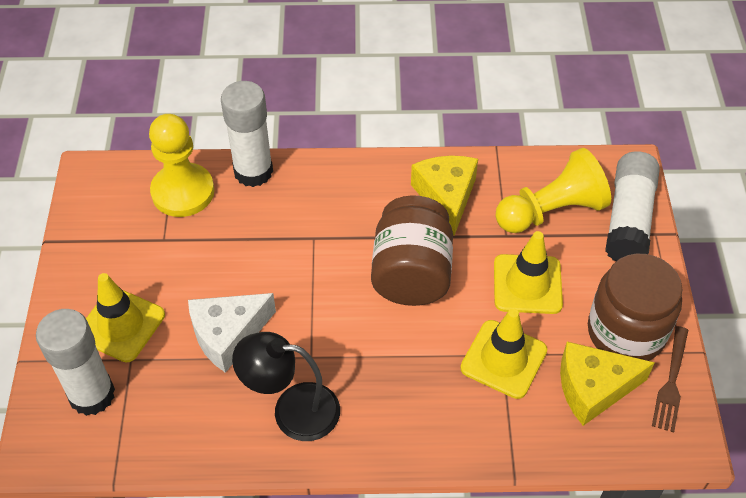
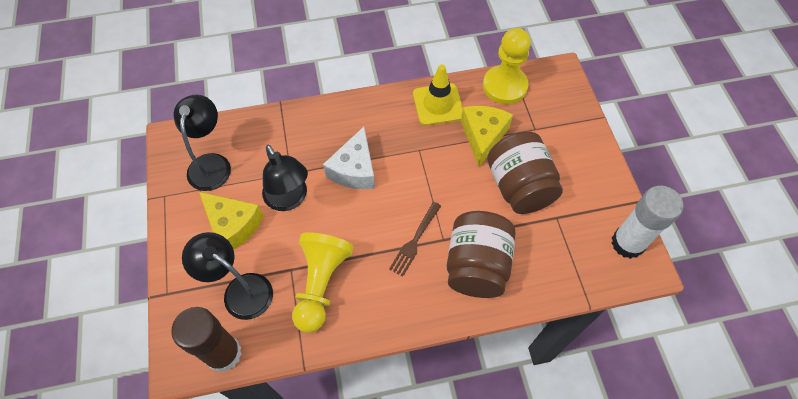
black lamp: 1 -> 3
brown glue stick: 0 -> 1
white glue stick: 3 -> 1
yellow traffic cone: 3 -> 1

